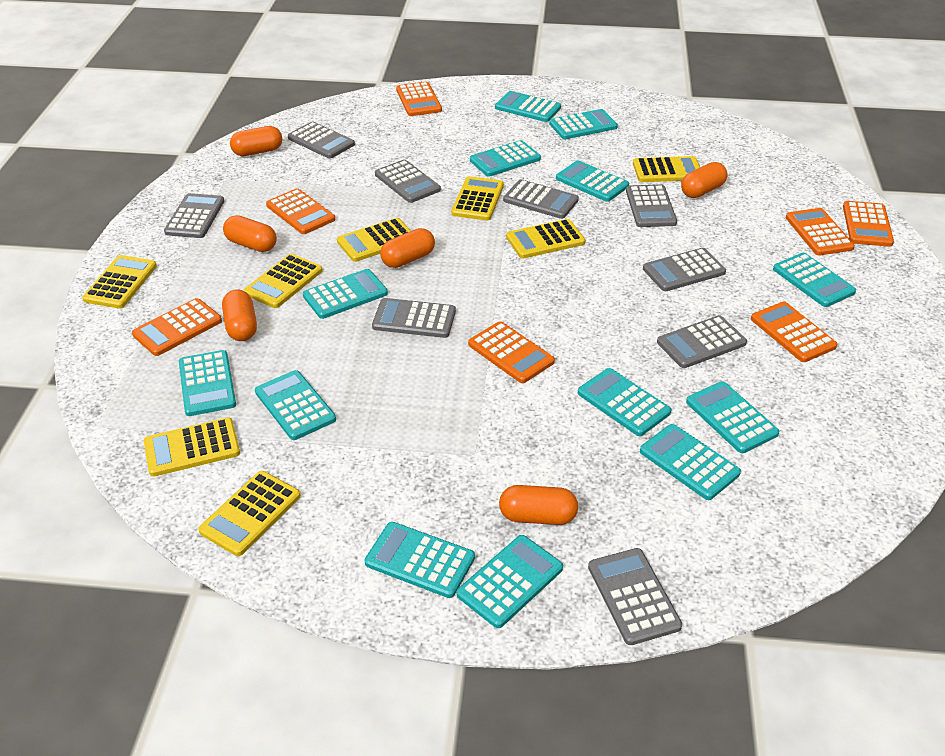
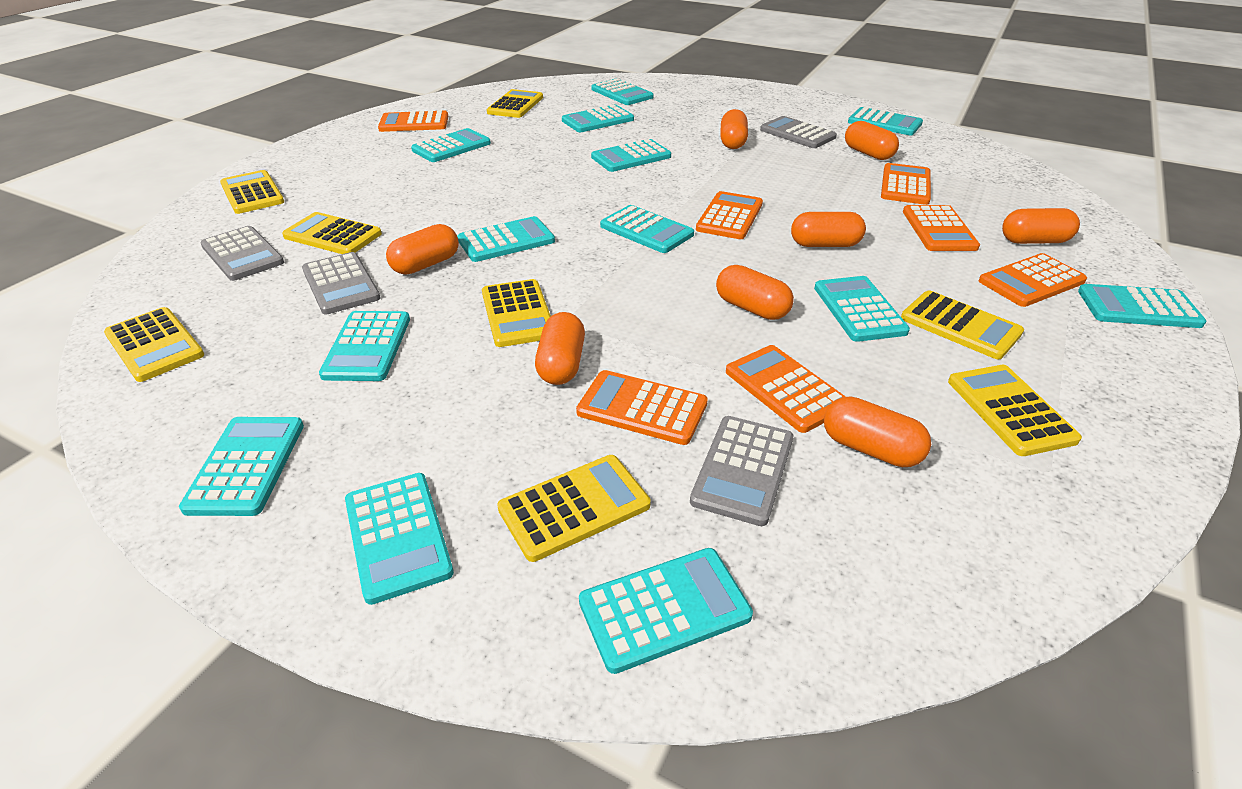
grey calculator: 9 -> 4
orange capsule: 6 -> 8

